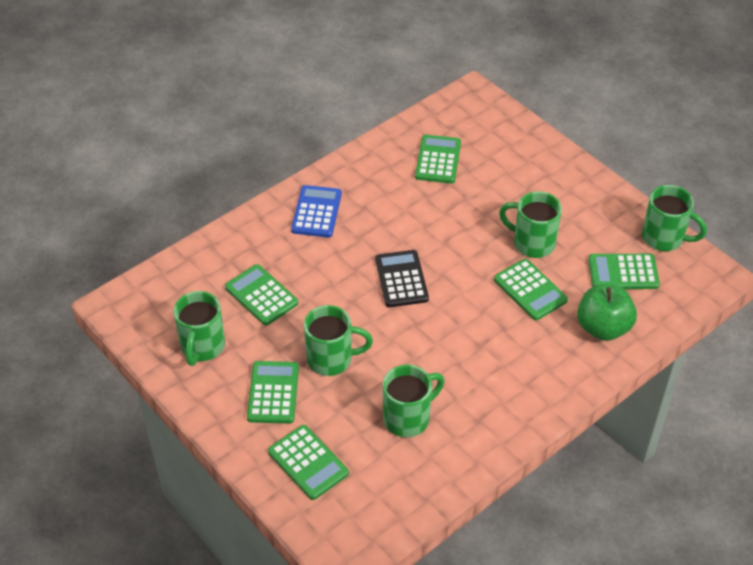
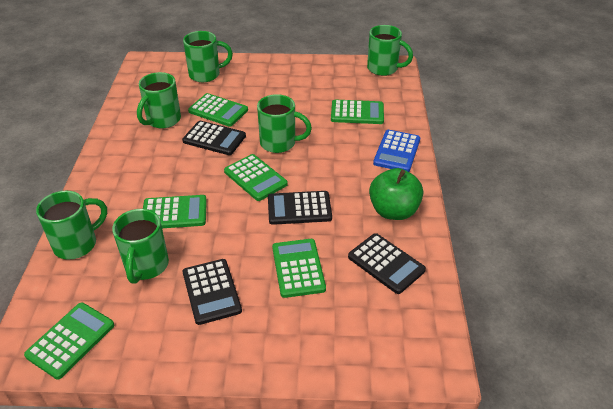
black calculator: 1 -> 4
green mug: 5 -> 6

